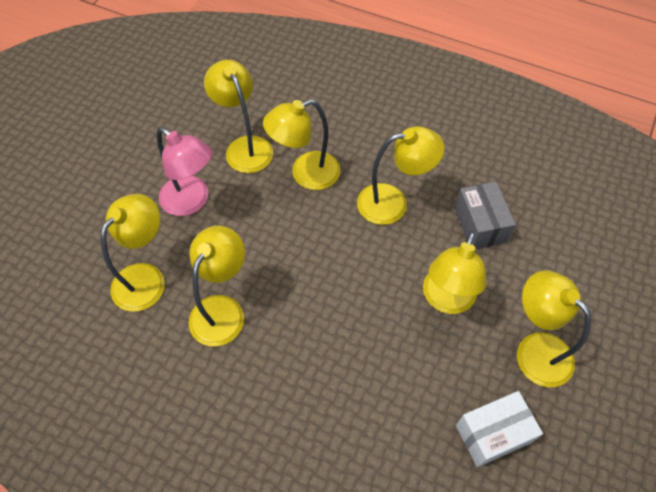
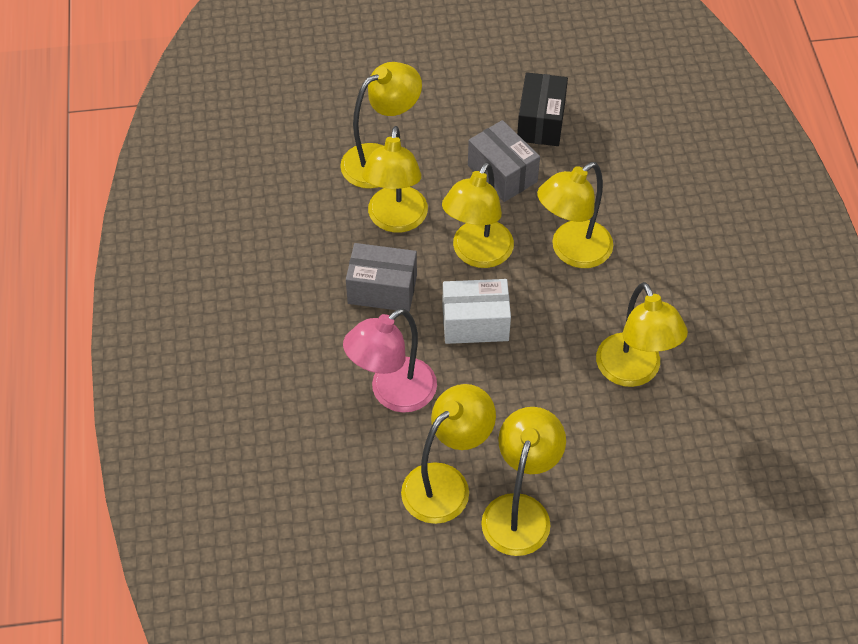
black box: 0 -> 1
grey box: 1 -> 2

